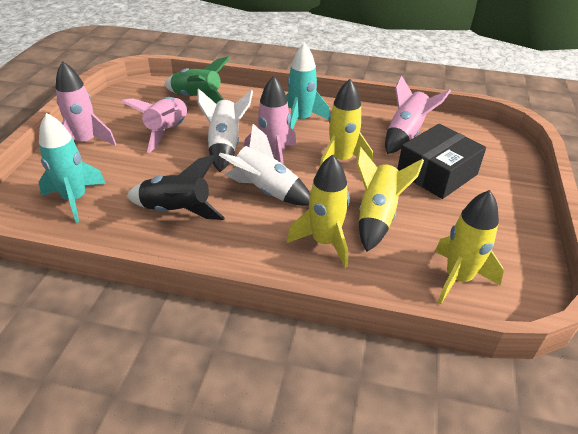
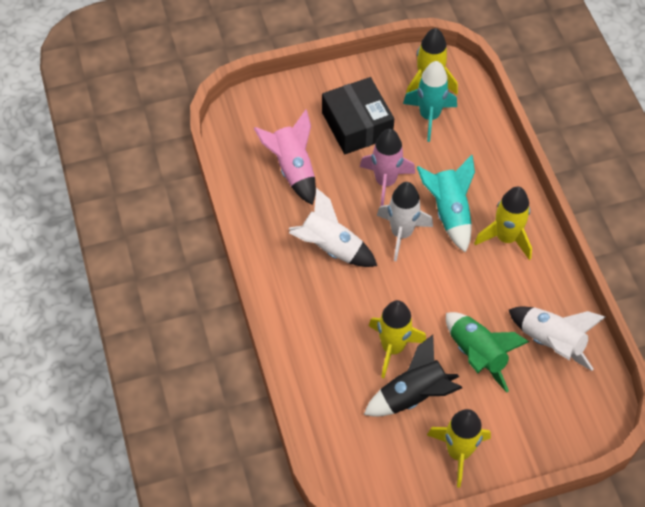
pink rocket: 4 -> 2
white rocket: 2 -> 3

